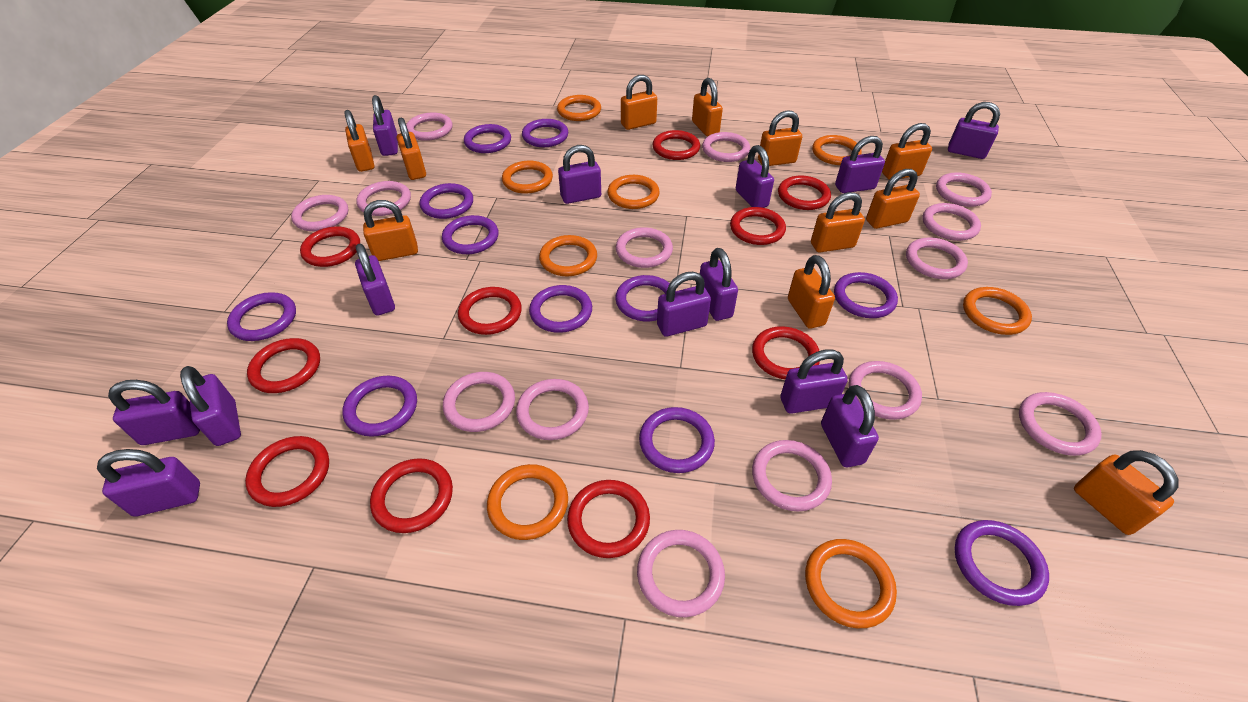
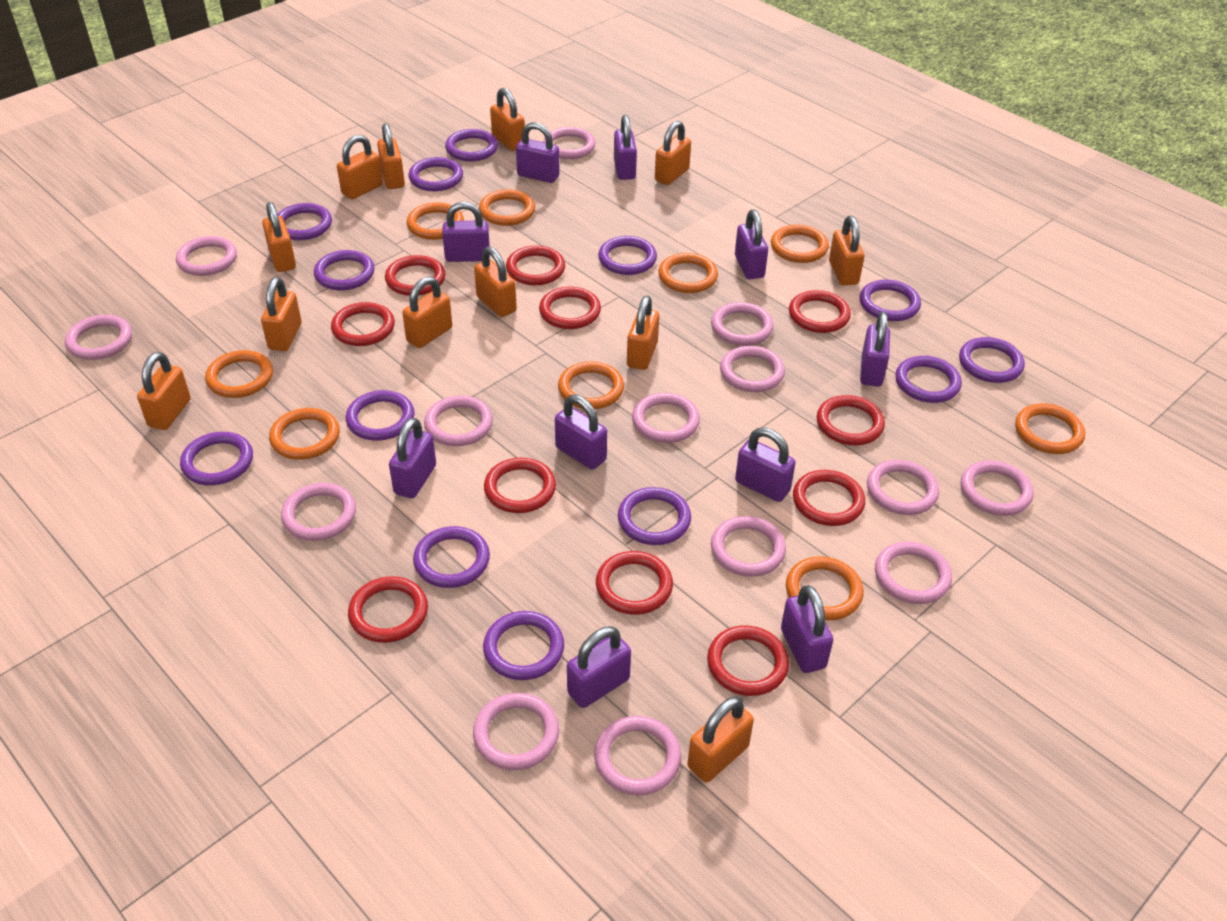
orange padlock: 11 -> 12
orange ring: 8 -> 9
purple padlock: 13 -> 10
purple ring: 11 -> 13
red ring: 10 -> 11

